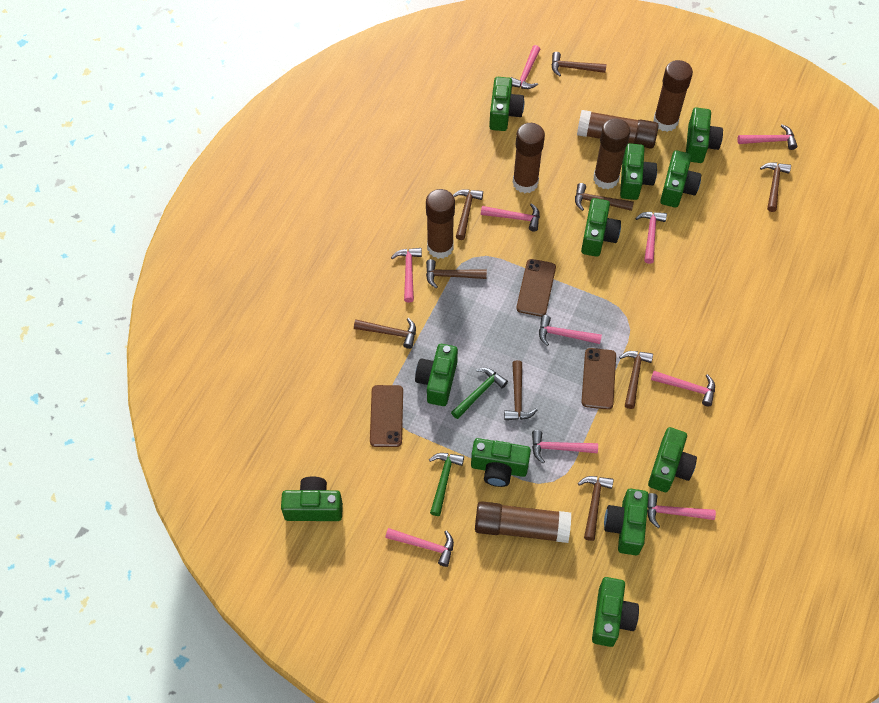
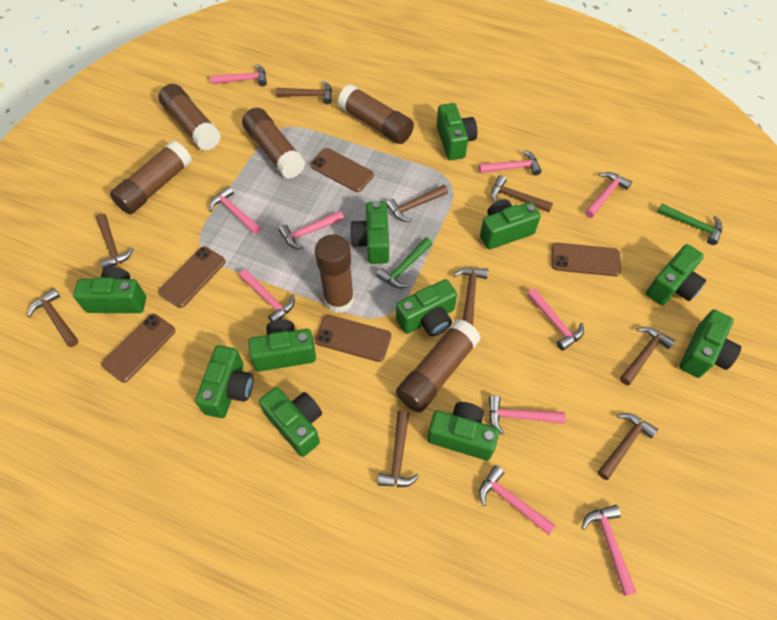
brown phone: 3 -> 5

